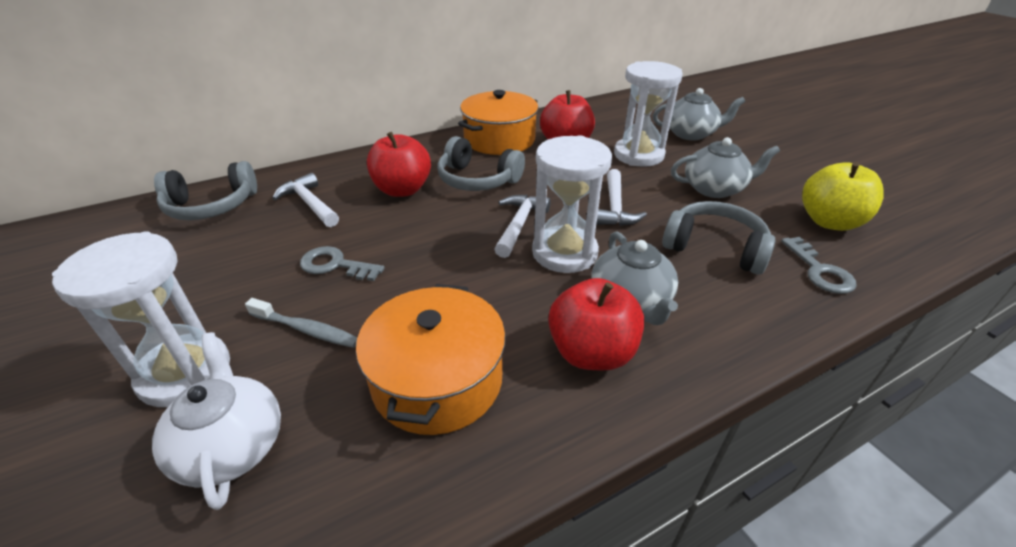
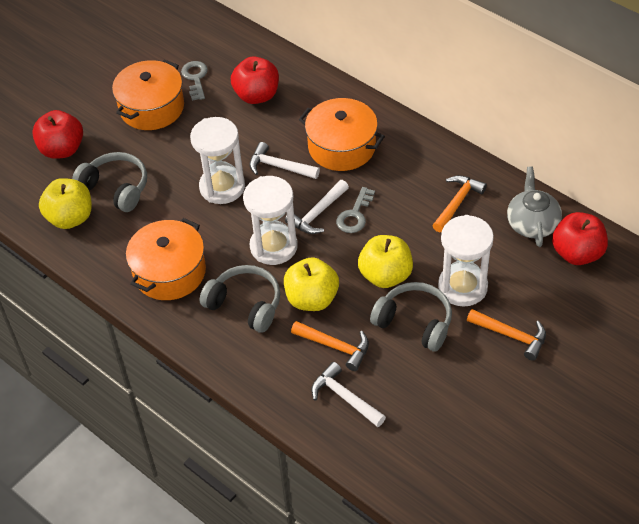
grey teapot: 3 -> 1
grey toothbrush: 1 -> 0
orange hammer: 0 -> 3
orange pot: 2 -> 3
white teapot: 1 -> 0
yellow apple: 1 -> 3

